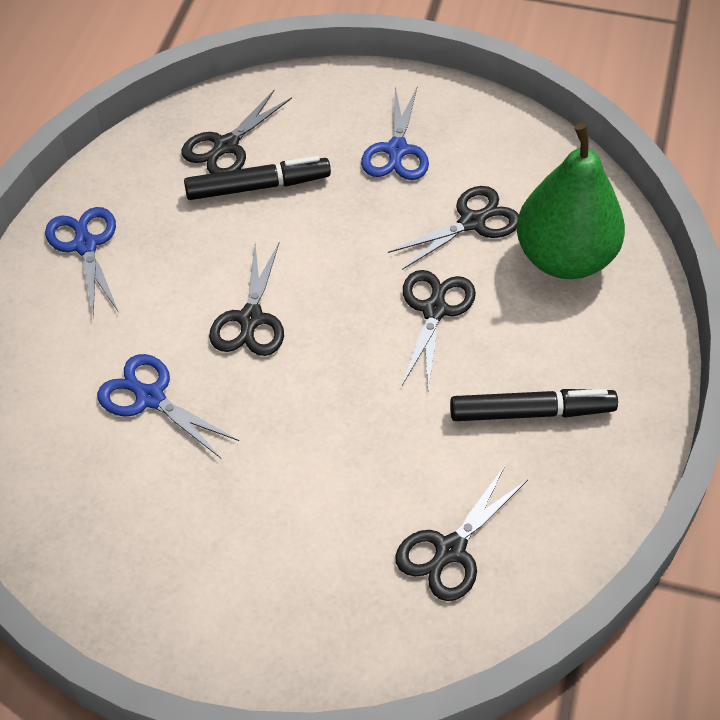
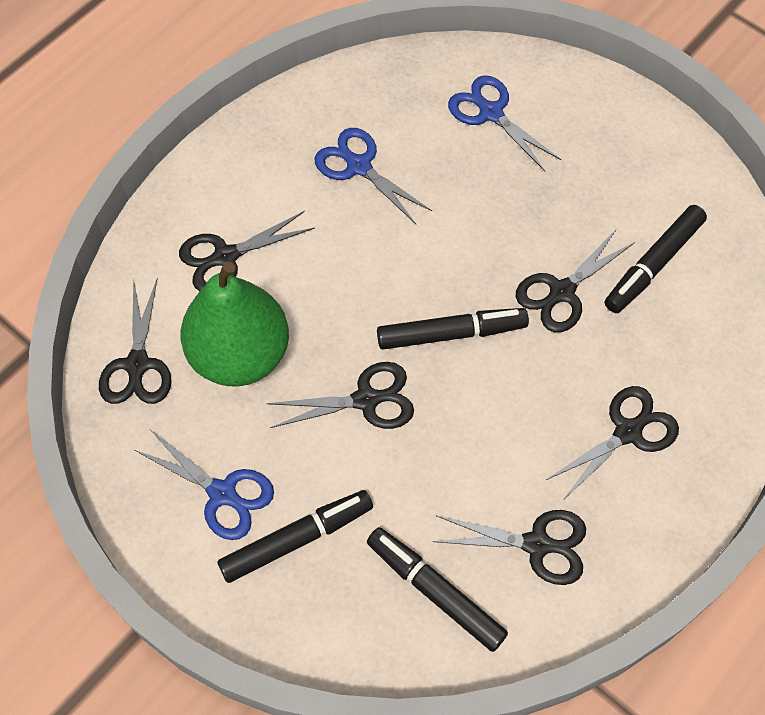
black marker: 2 -> 4
black scissors: 5 -> 6

